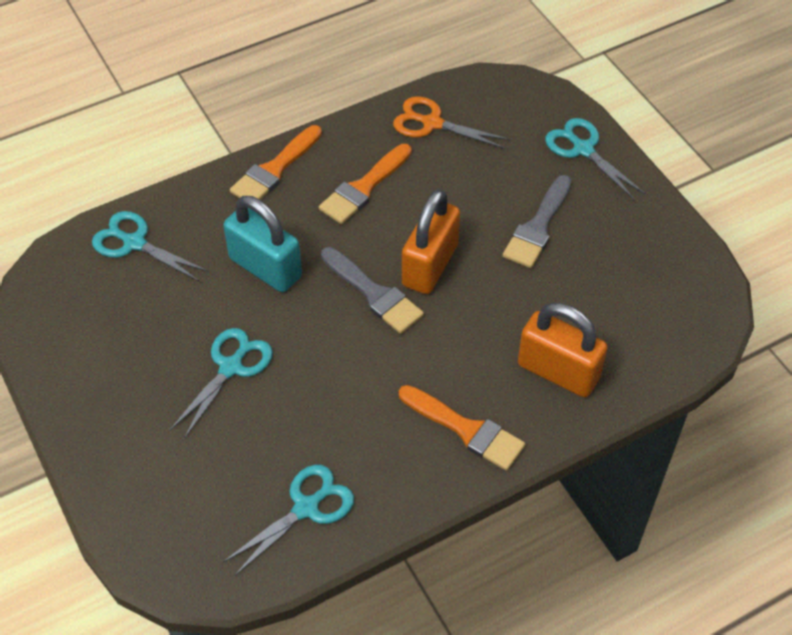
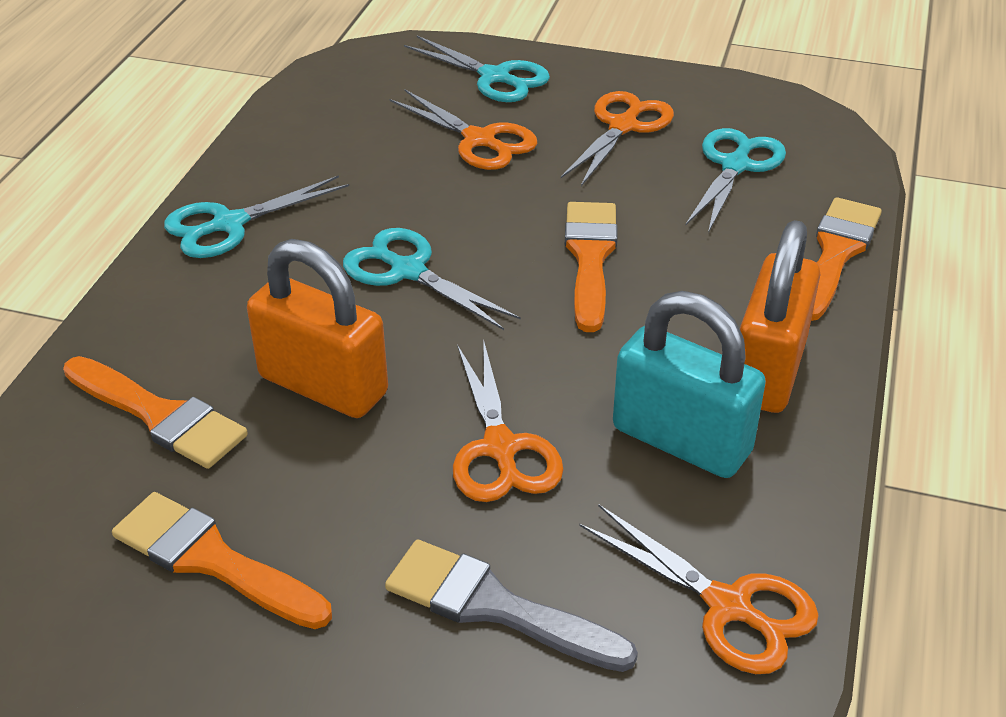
grey brush: 2 -> 1
orange brush: 3 -> 4
orange scissors: 1 -> 4

